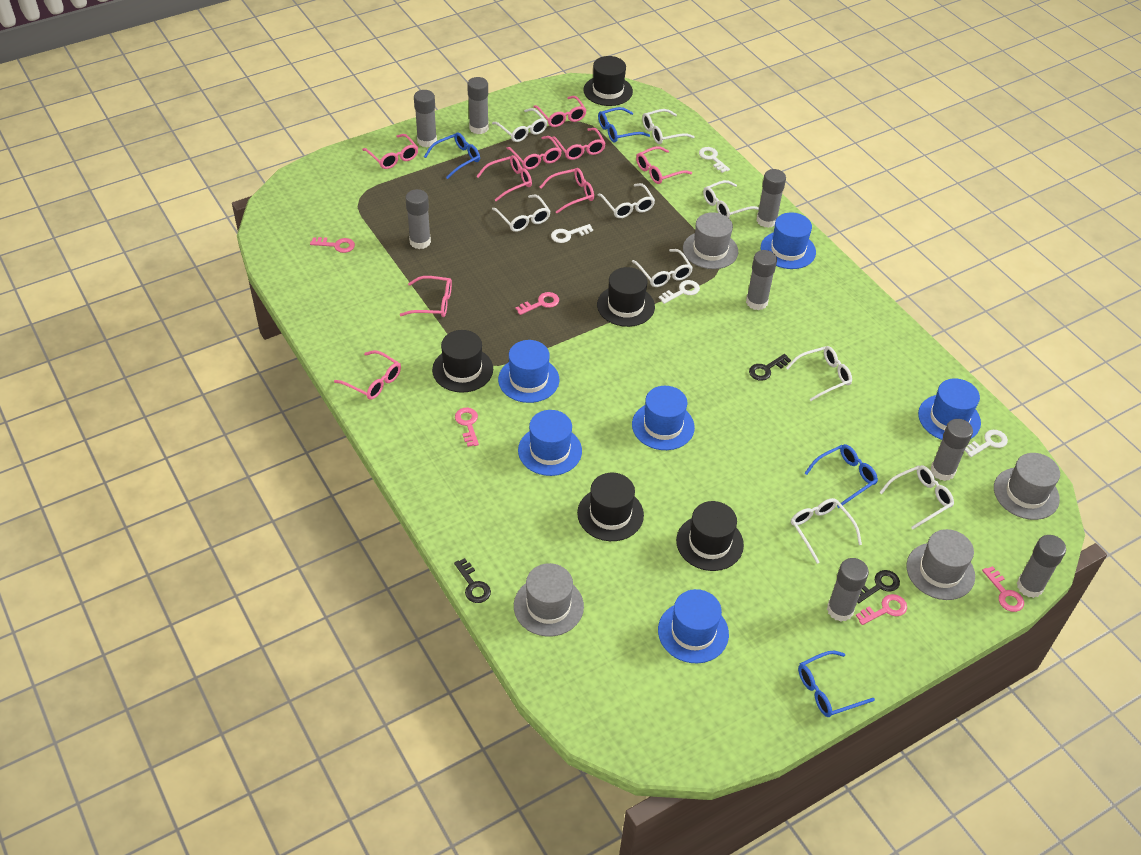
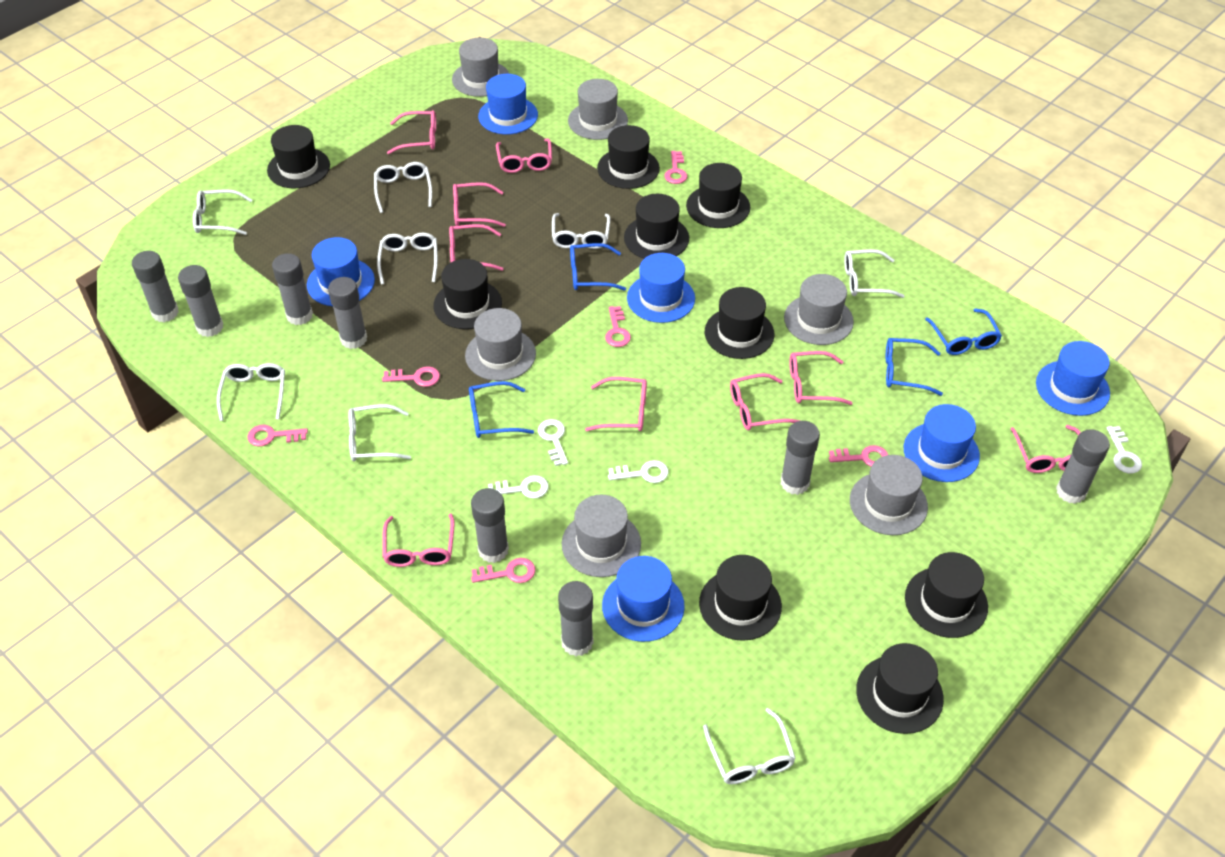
black hat: 5 -> 9
black key: 3 -> 0
grey hat: 4 -> 6
pink key: 5 -> 6
white glasses: 9 -> 8

